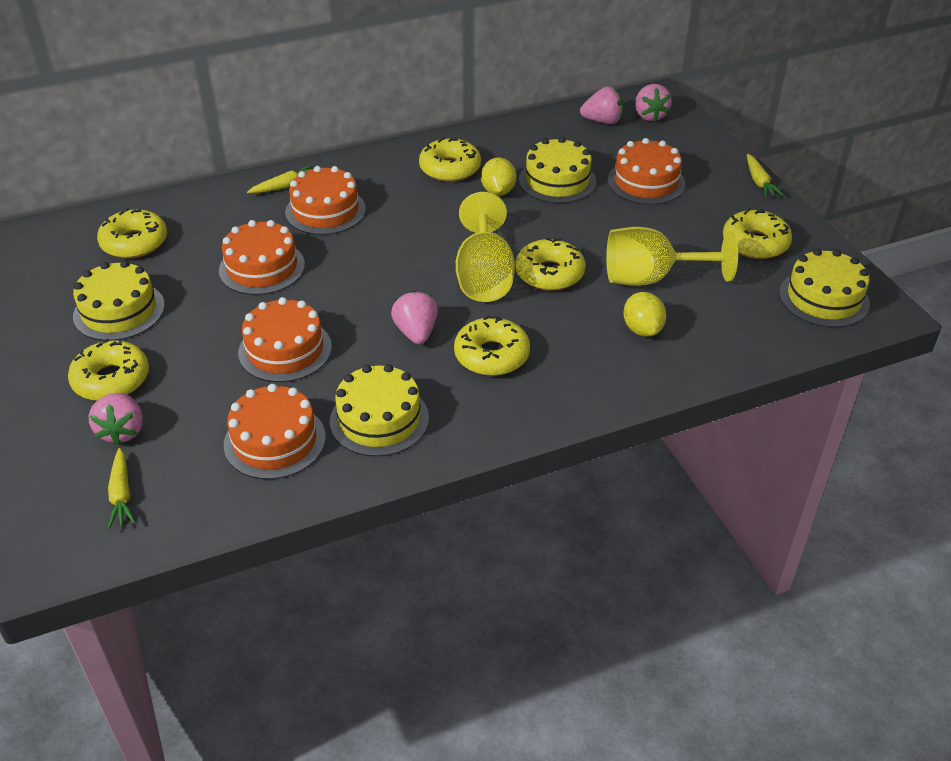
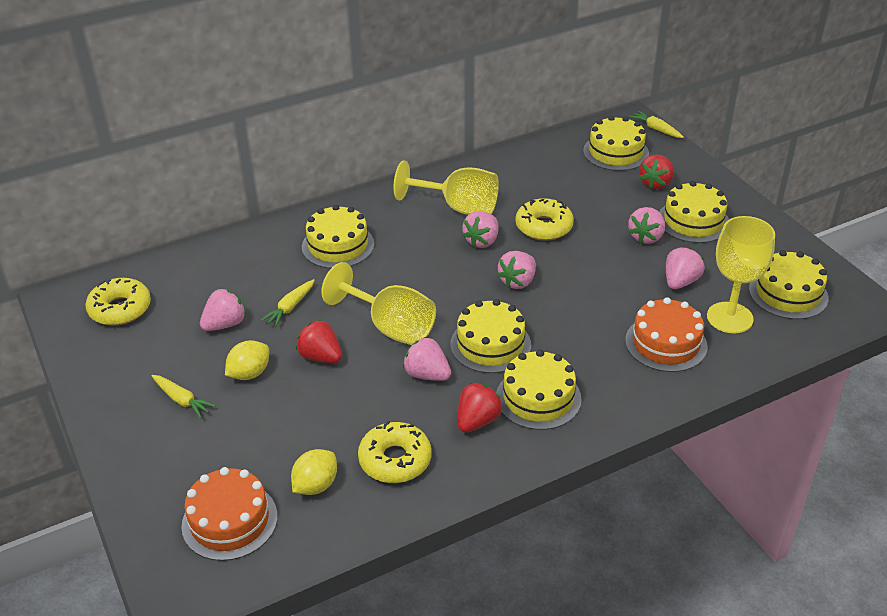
orange cake: 5 -> 2
pink strawberry: 4 -> 6
red strawberry: 0 -> 3
yellow cake: 4 -> 6
yellow donut: 6 -> 3
yellow goblet: 2 -> 3

